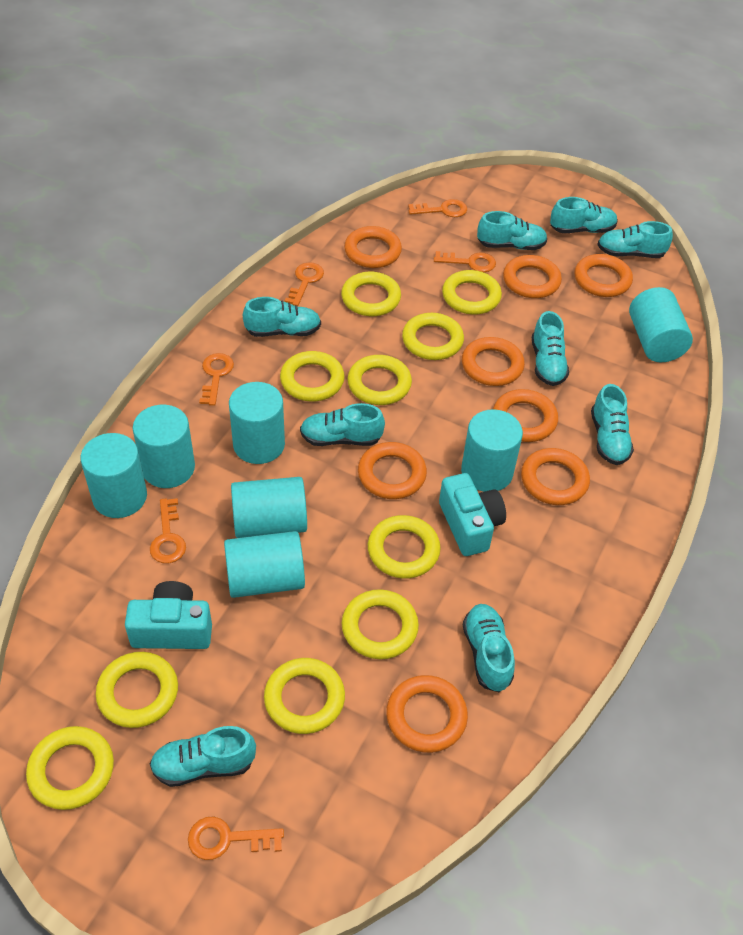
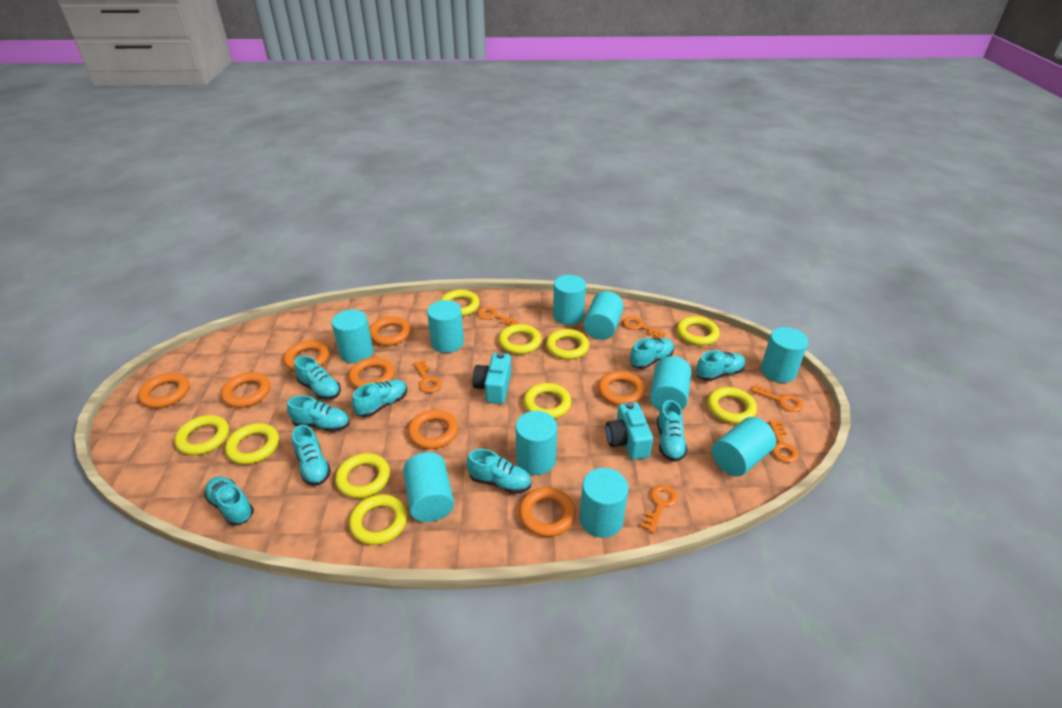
turquoise cylinder: 7 -> 10

